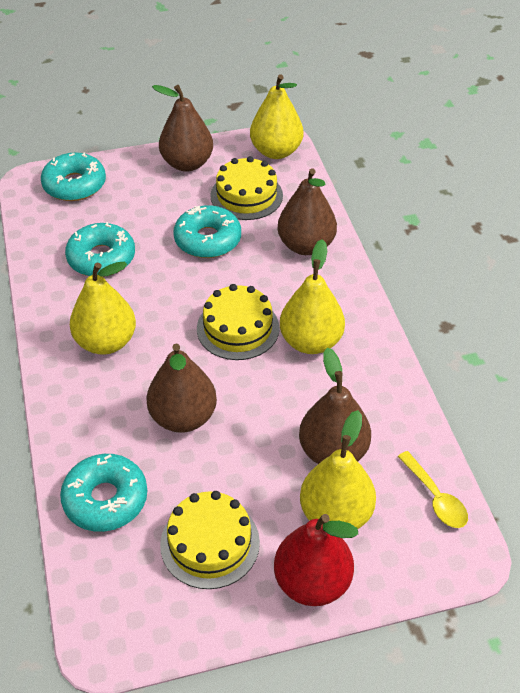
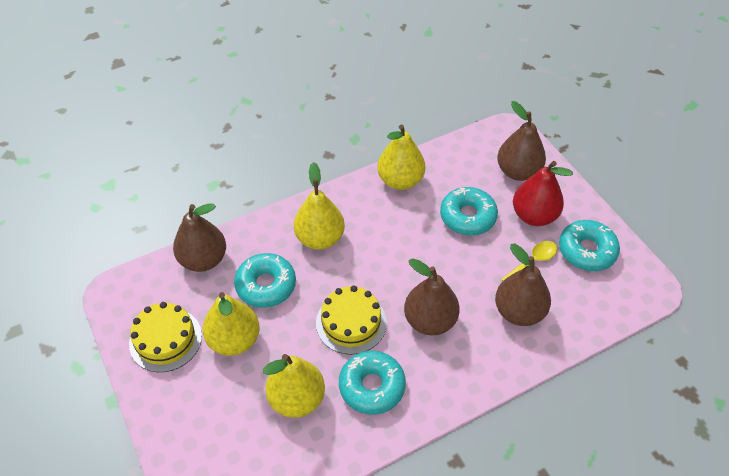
yellow cake: 3 -> 2

